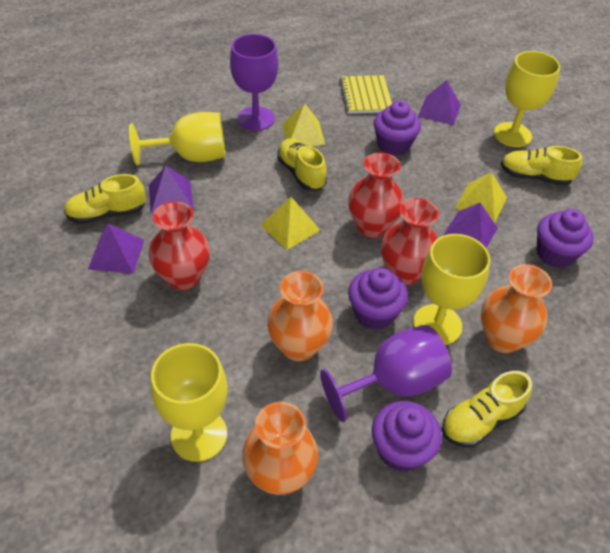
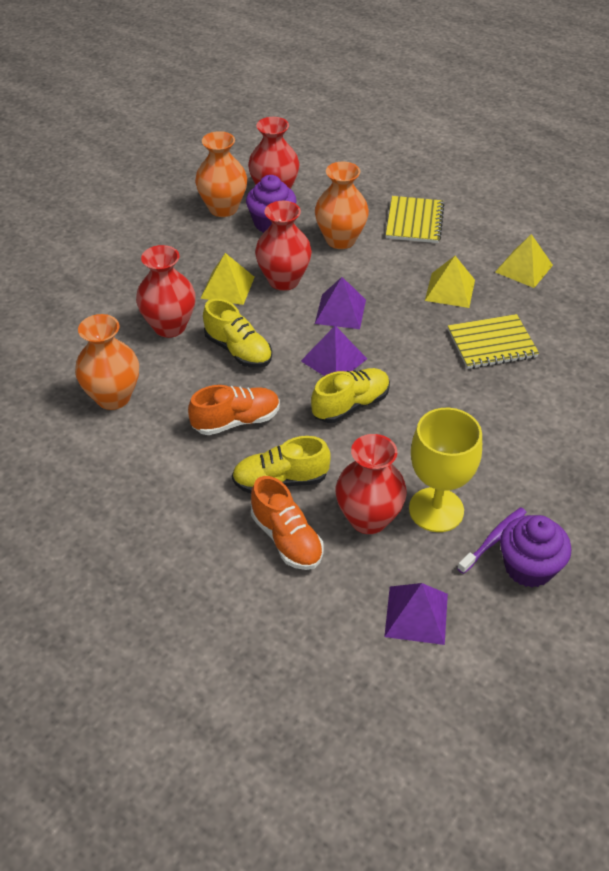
orange shoe: 0 -> 2
purple cupcake: 4 -> 2
purple goblet: 2 -> 0
purple pyramid: 4 -> 3
purple toothbrush: 0 -> 1
red vase: 3 -> 4
yellow goblet: 4 -> 1
yellow notebook: 1 -> 2
yellow shoe: 4 -> 3

